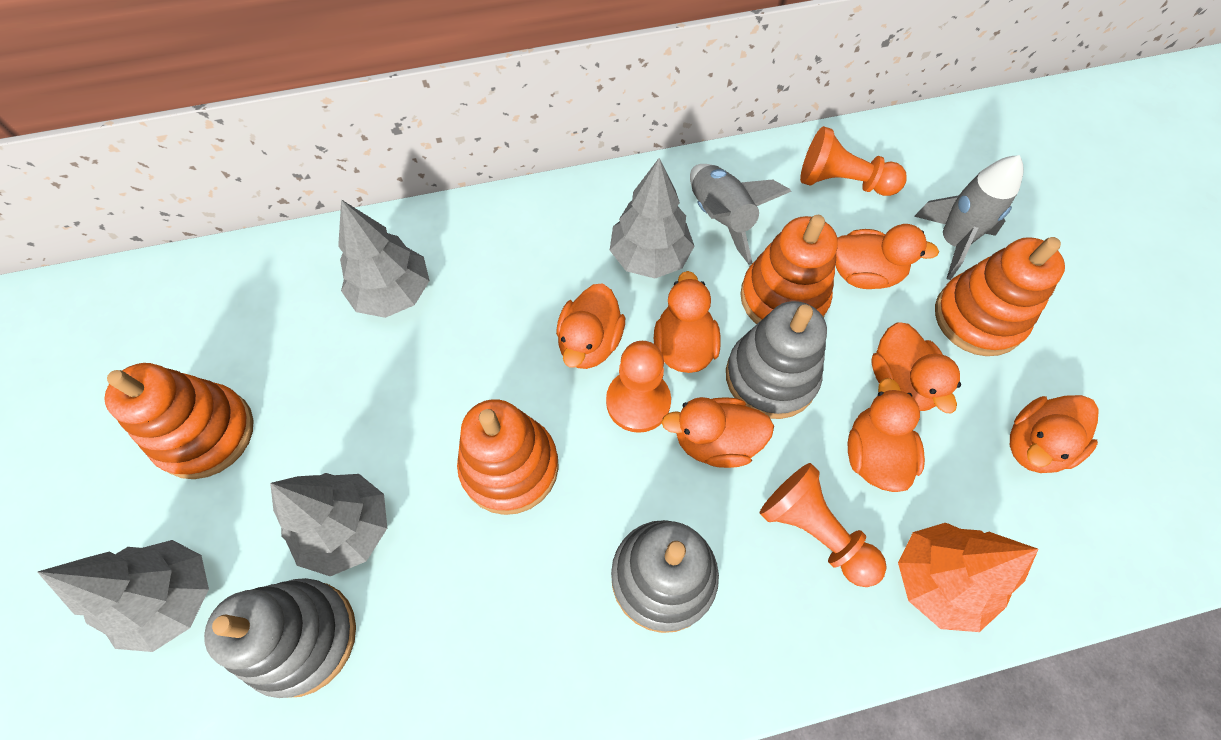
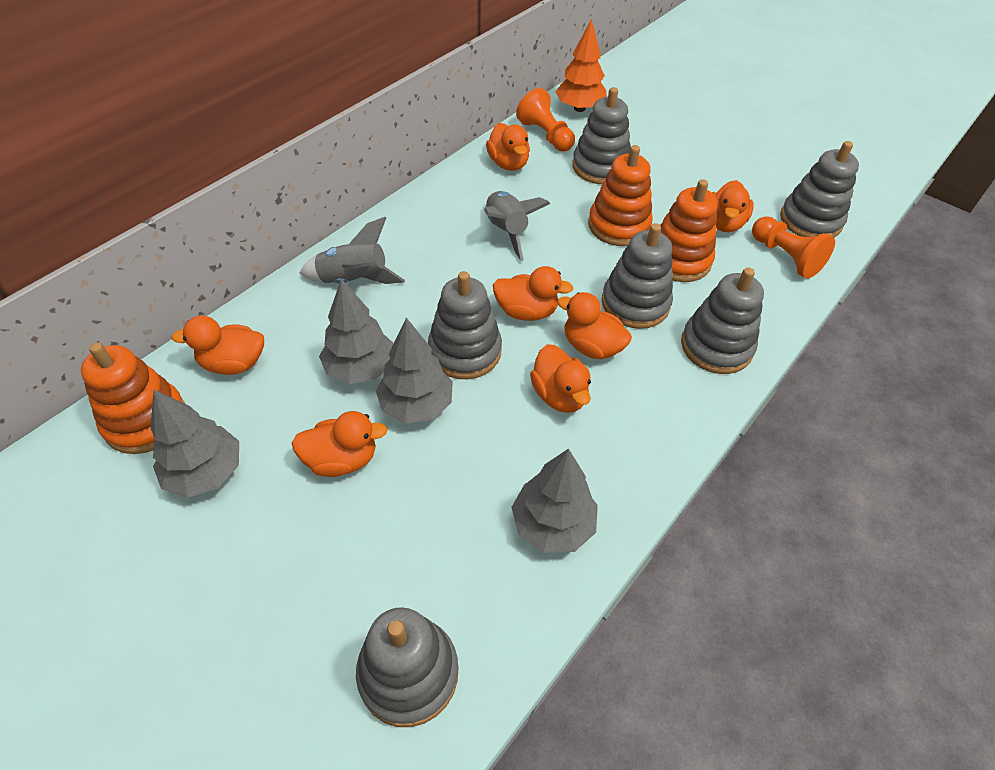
grey stacking toy: 3 -> 6
orange pawn: 3 -> 2
orange stacking toy: 4 -> 3

